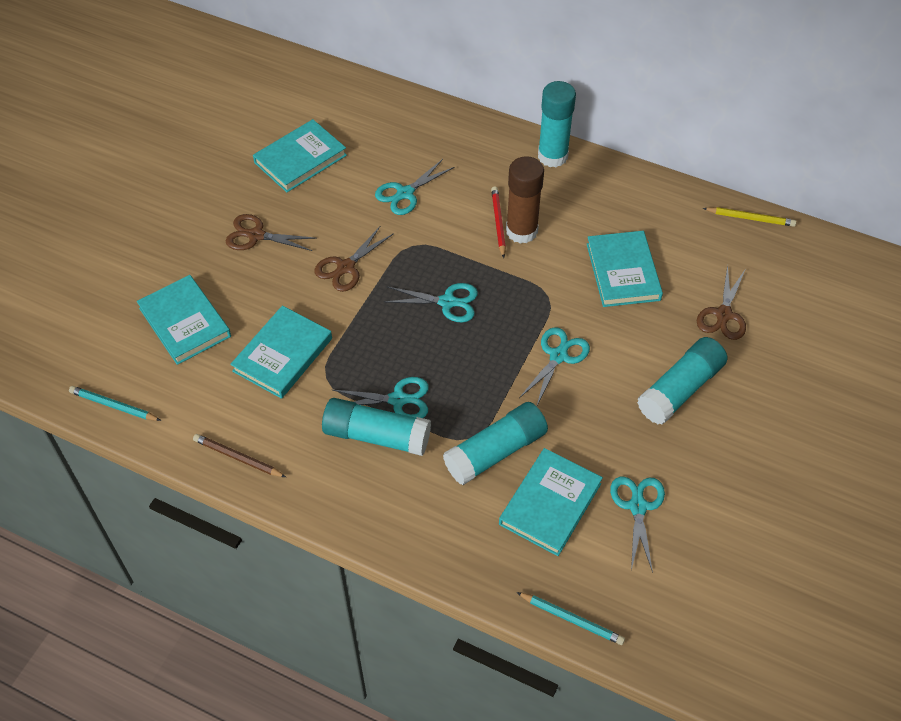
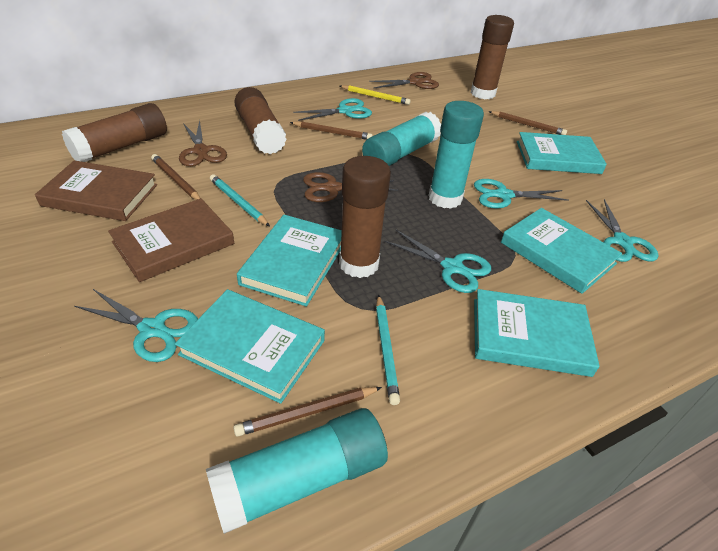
brown book: 0 -> 2
brown glue stick: 1 -> 4
brown pencil: 1 -> 4
red pencil: 1 -> 0
turquoise glue stick: 4 -> 3

